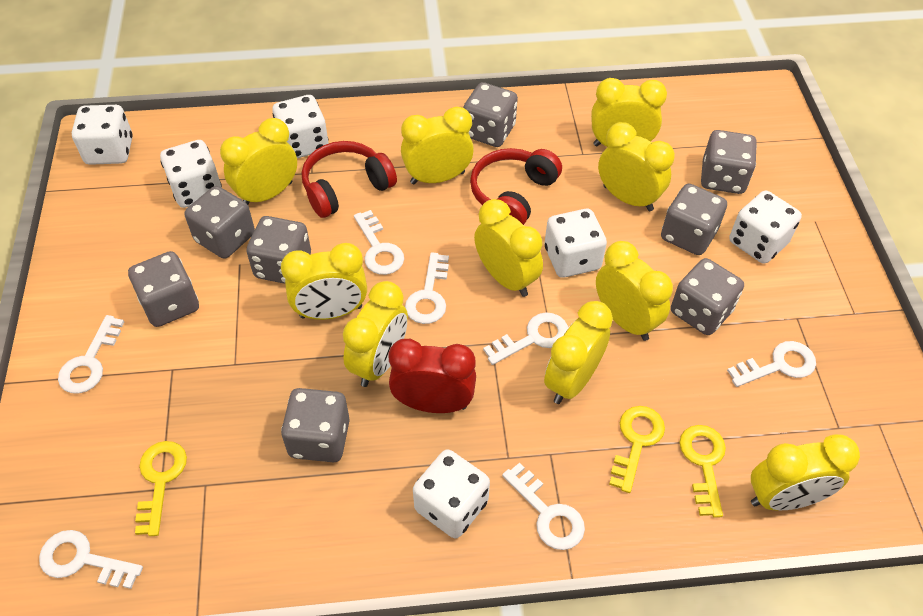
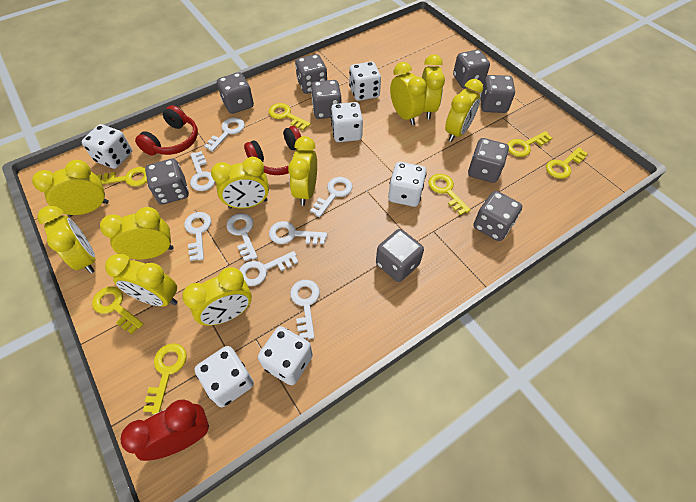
grey dice: 8 -> 9
white key: 7 -> 8
yellow key: 3 -> 7

